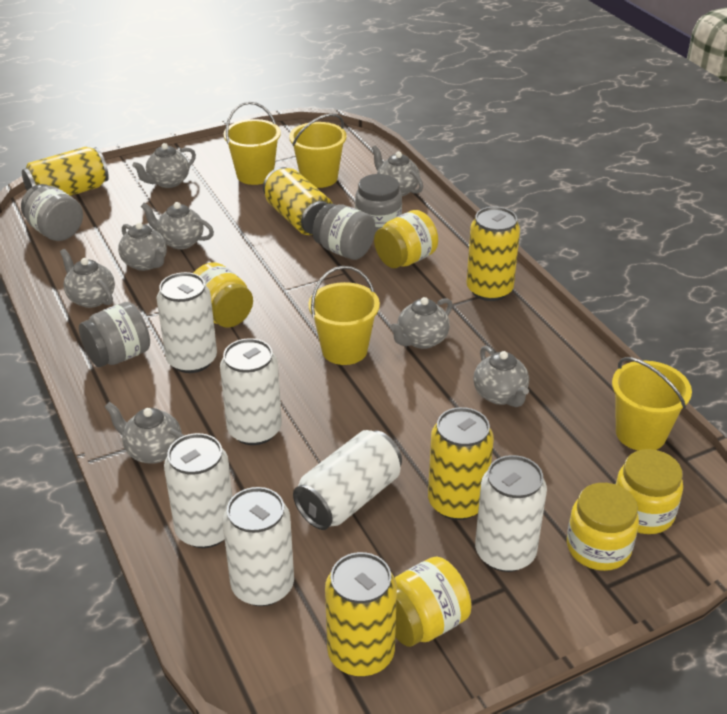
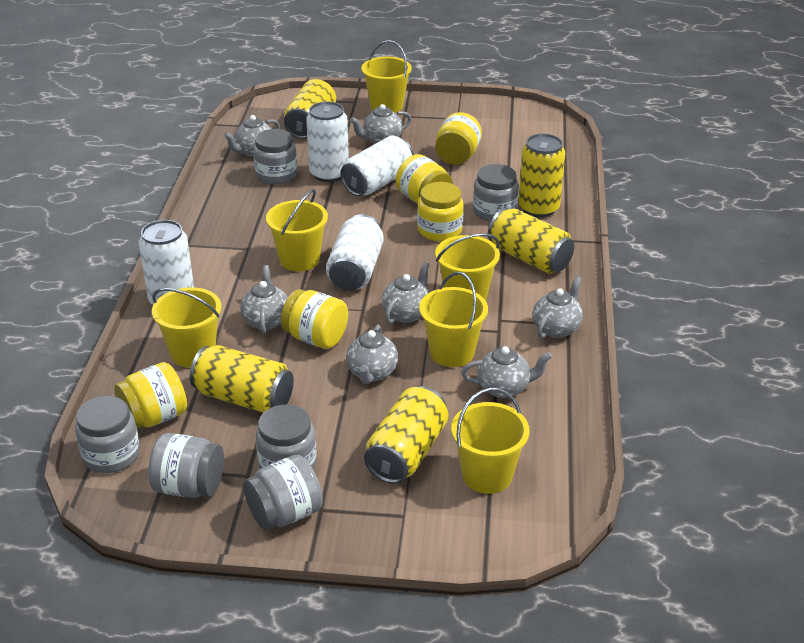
grey jar: 4 -> 6
grey teapot: 8 -> 7
white can: 6 -> 4
yellow bucket: 4 -> 6

